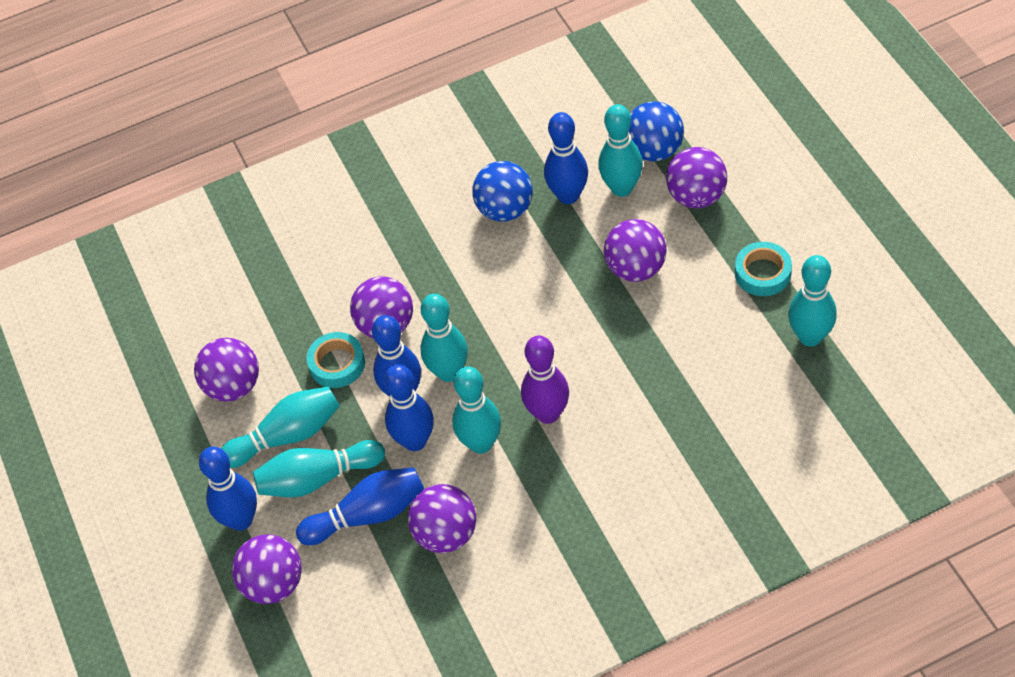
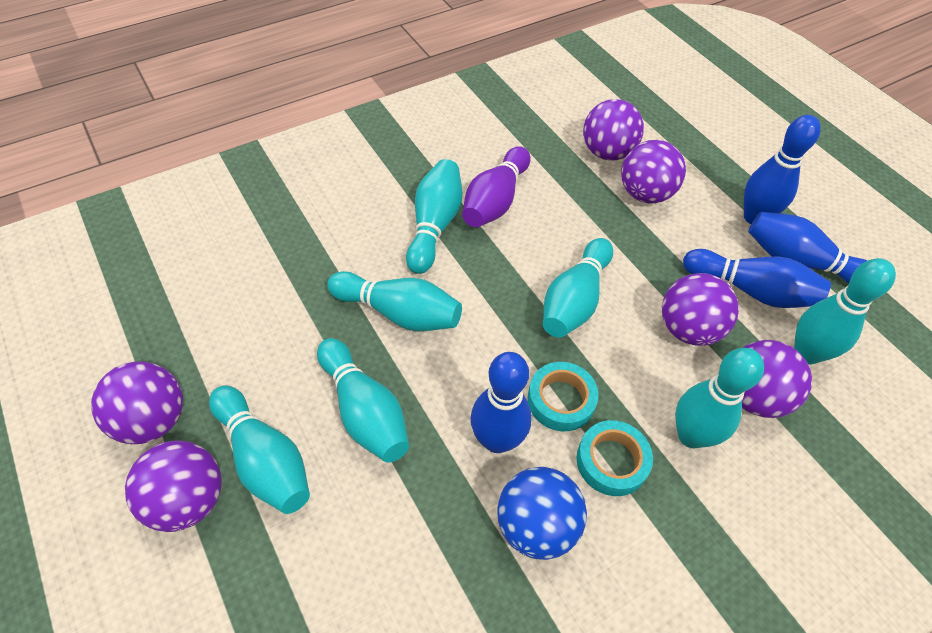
blue ball: 2 -> 1
blue bowling pin: 5 -> 4
turquoise bowling pin: 6 -> 7

